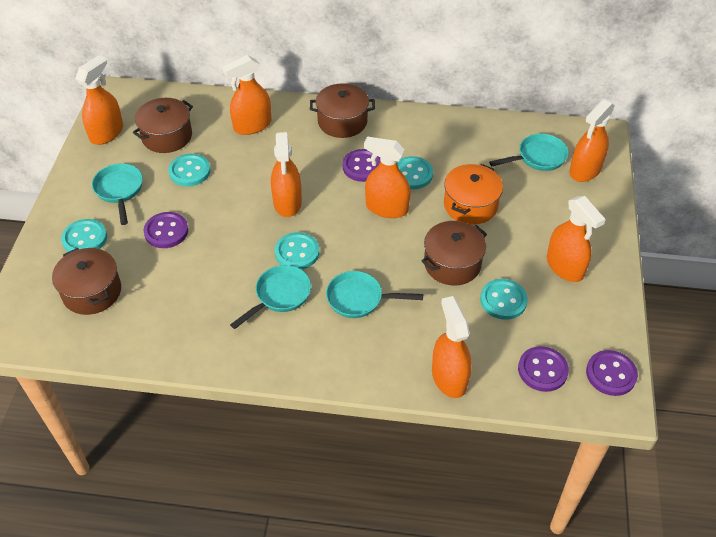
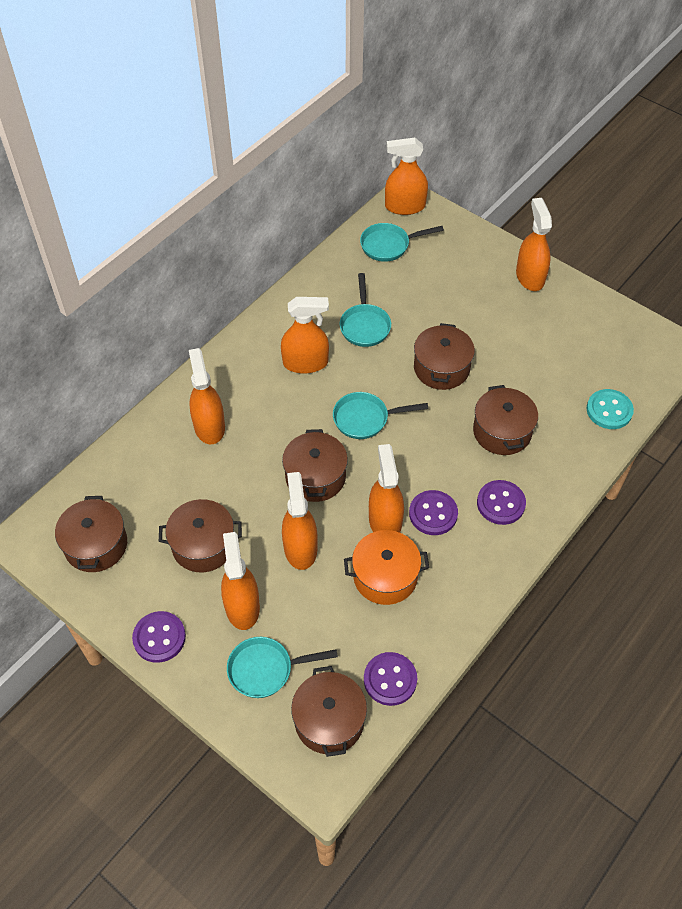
brown pot: 4 -> 6
turquoise button: 5 -> 1

